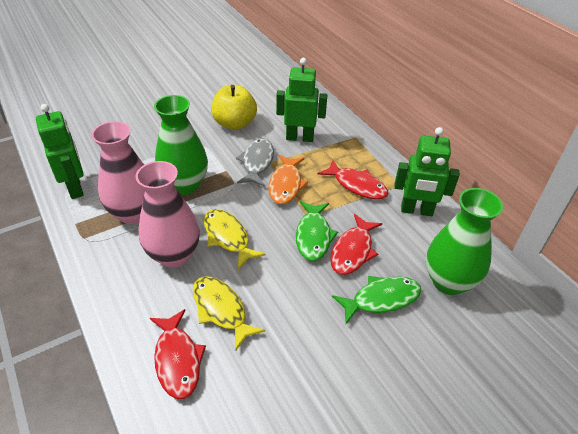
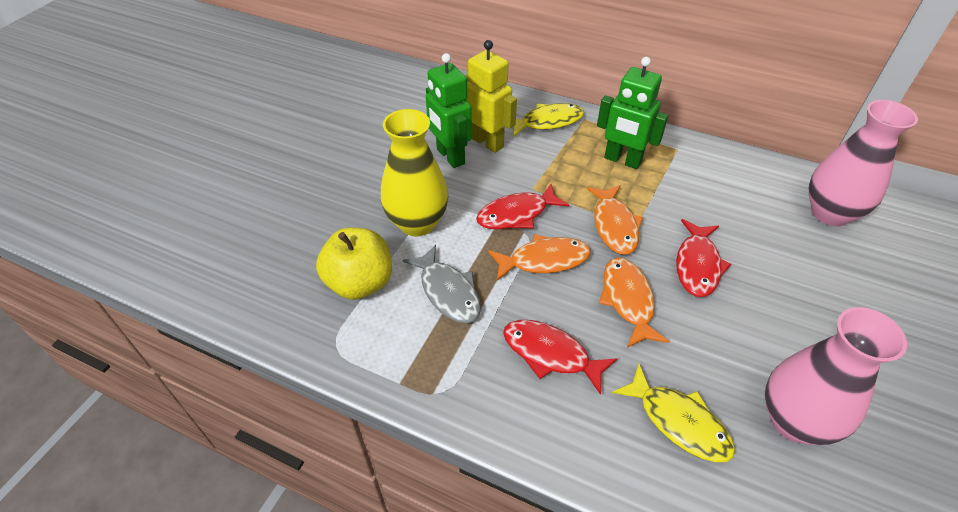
green fish: 2 -> 0
green robot: 3 -> 2
green vase: 2 -> 0
orange fish: 1 -> 3
yellow robot: 0 -> 1
yellow vase: 0 -> 1

